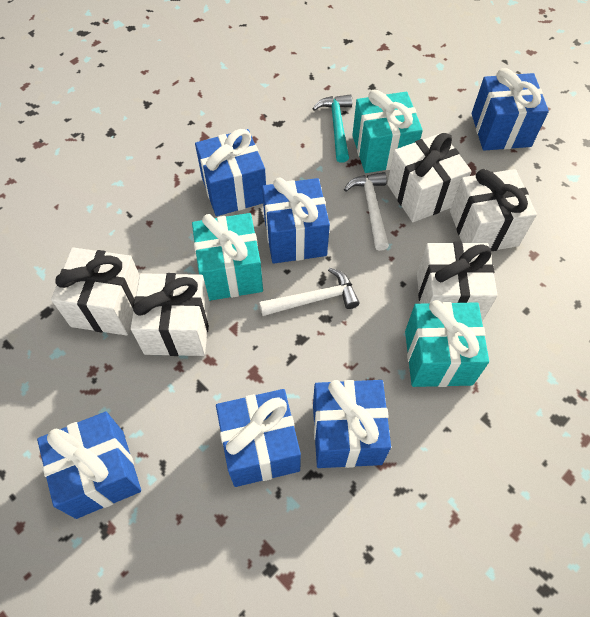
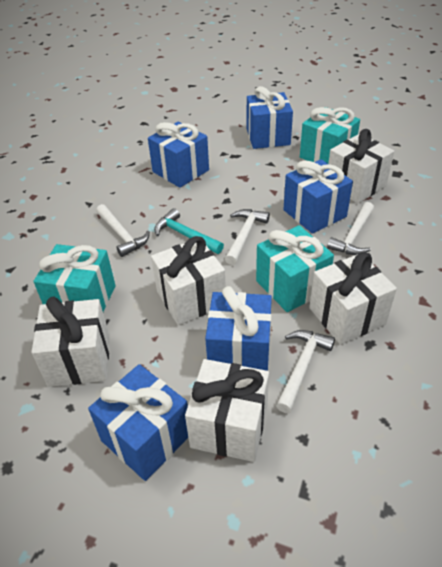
blue gift: 6 -> 5
white hammer: 2 -> 4

